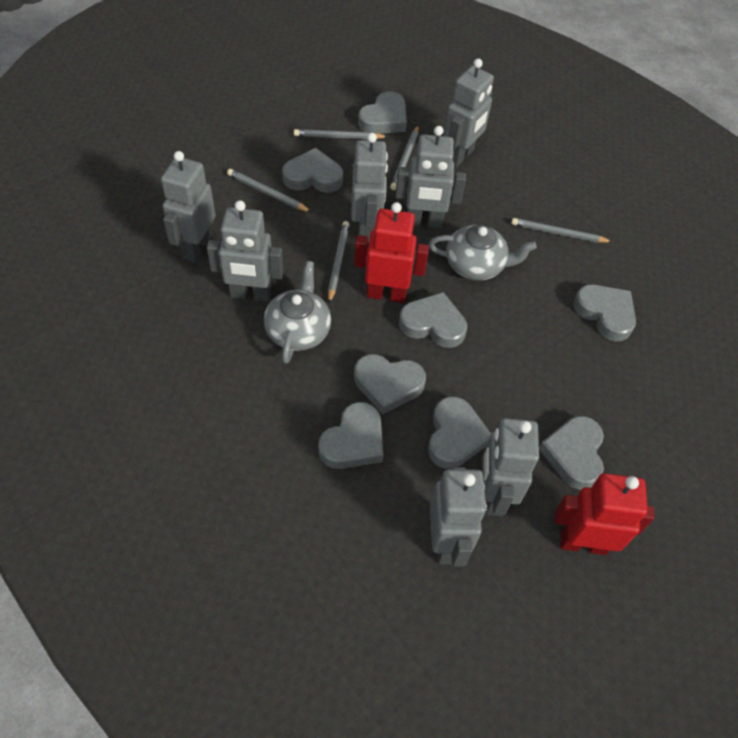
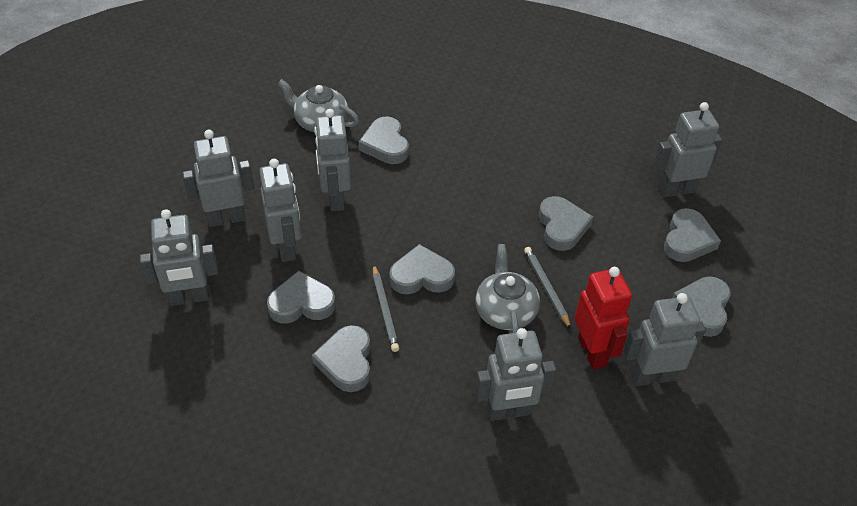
grey heart: 8 -> 7
grey pencil: 5 -> 2
red robot: 2 -> 1

